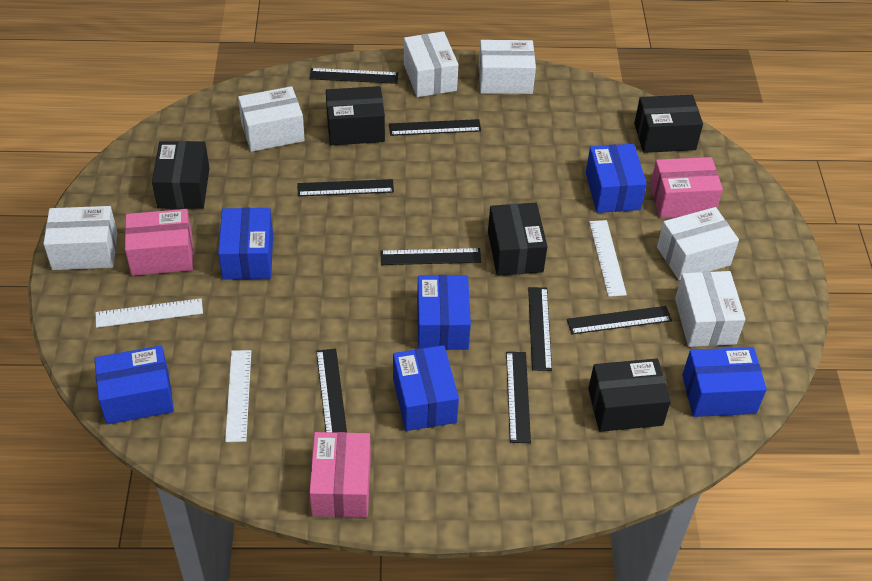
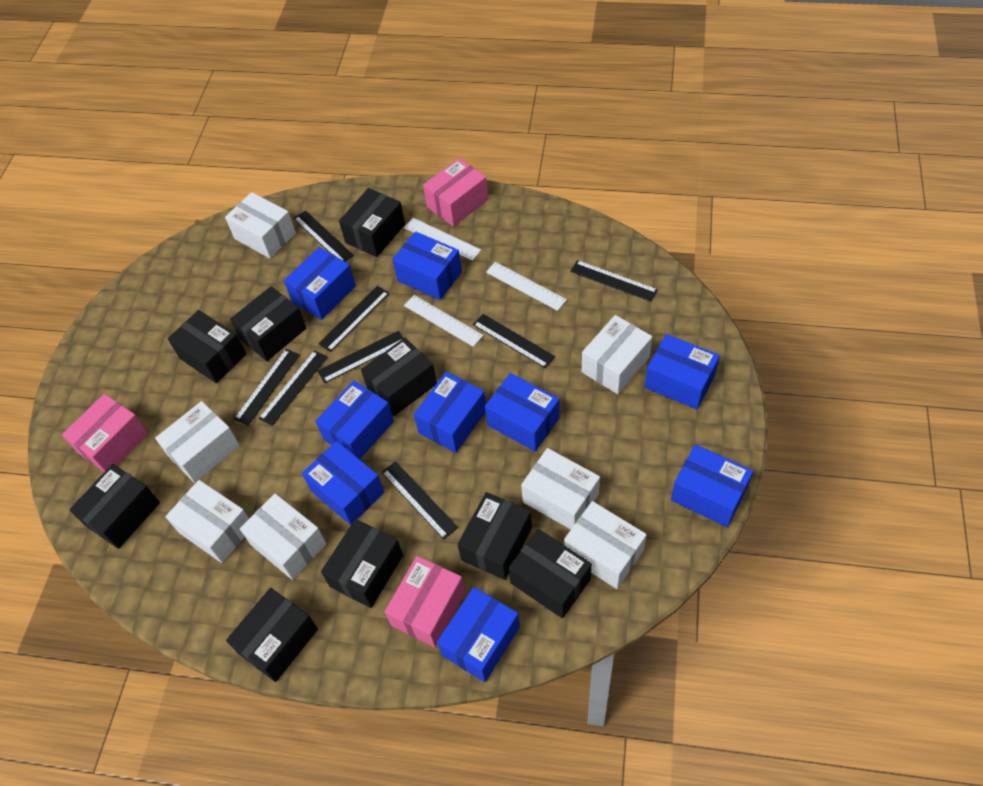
black box: 5 -> 9
blue box: 6 -> 9
white box: 6 -> 7

